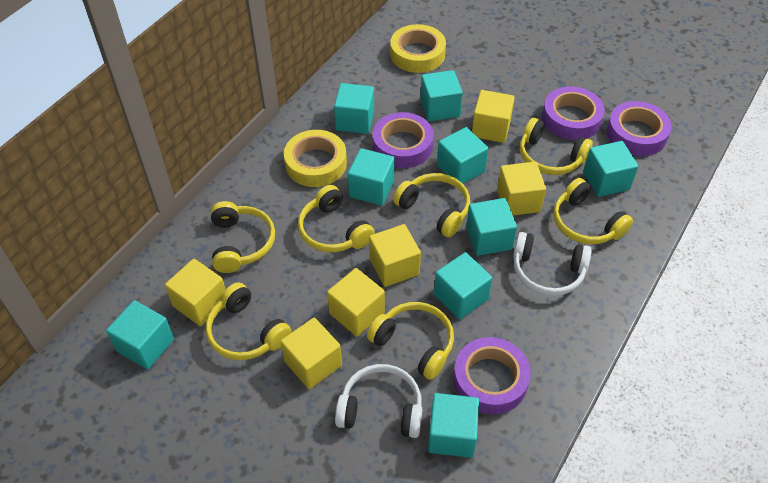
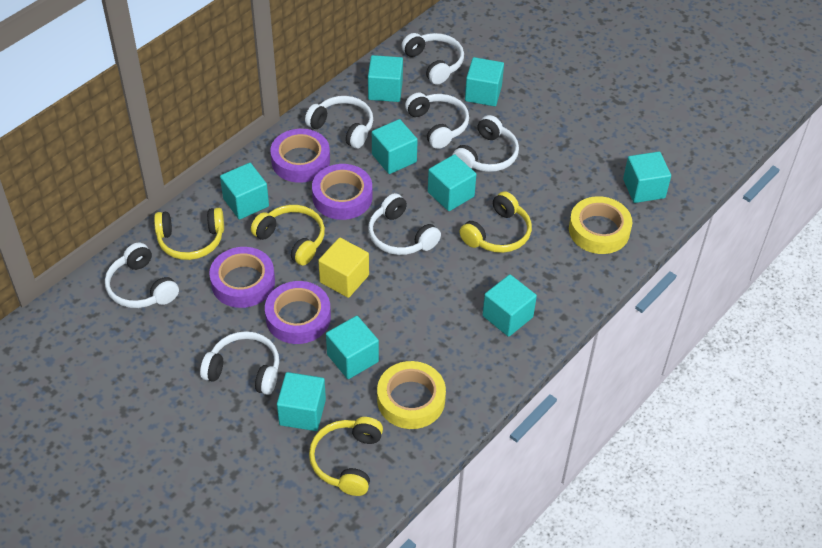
white headphones: 2 -> 7
yellow cube: 6 -> 1
yellow headphones: 7 -> 4

